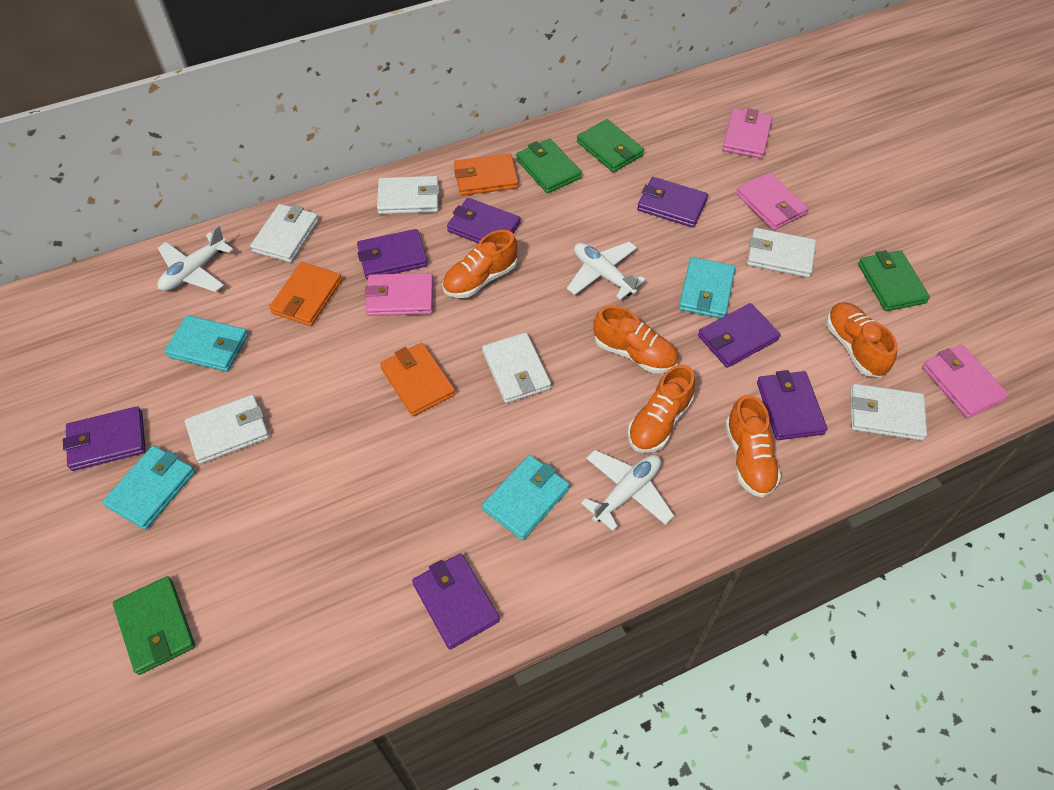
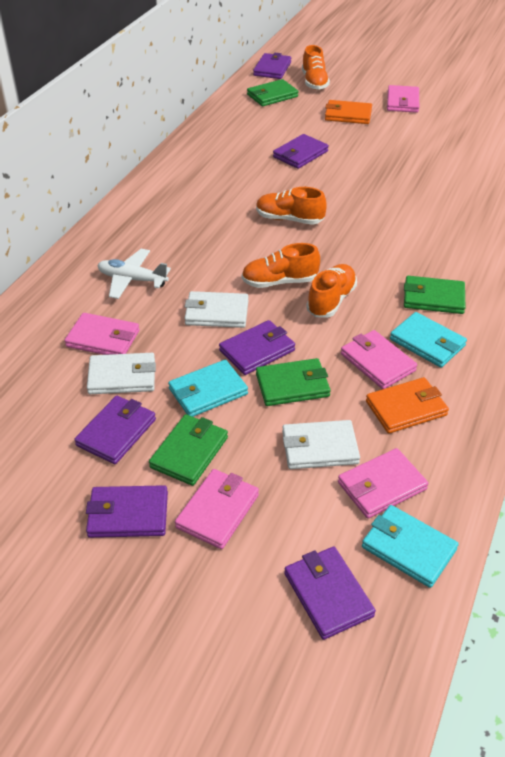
orange shoe: 5 -> 4
orange wallet: 3 -> 2
pink wallet: 4 -> 5
purple wallet: 7 -> 6
turquoise wallet: 4 -> 3
white plane: 3 -> 1
white wallet: 6 -> 3

